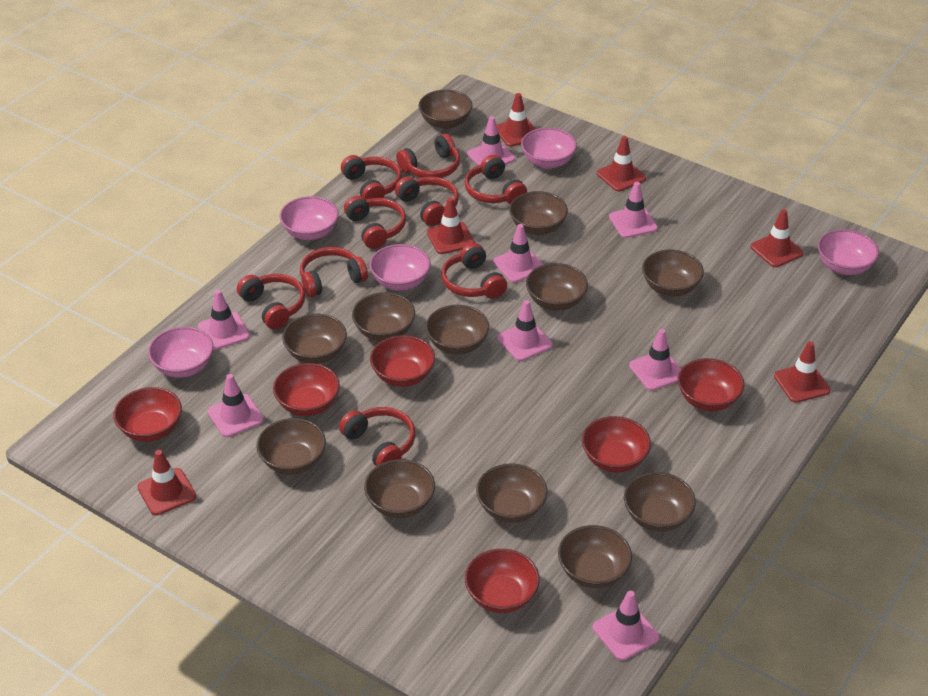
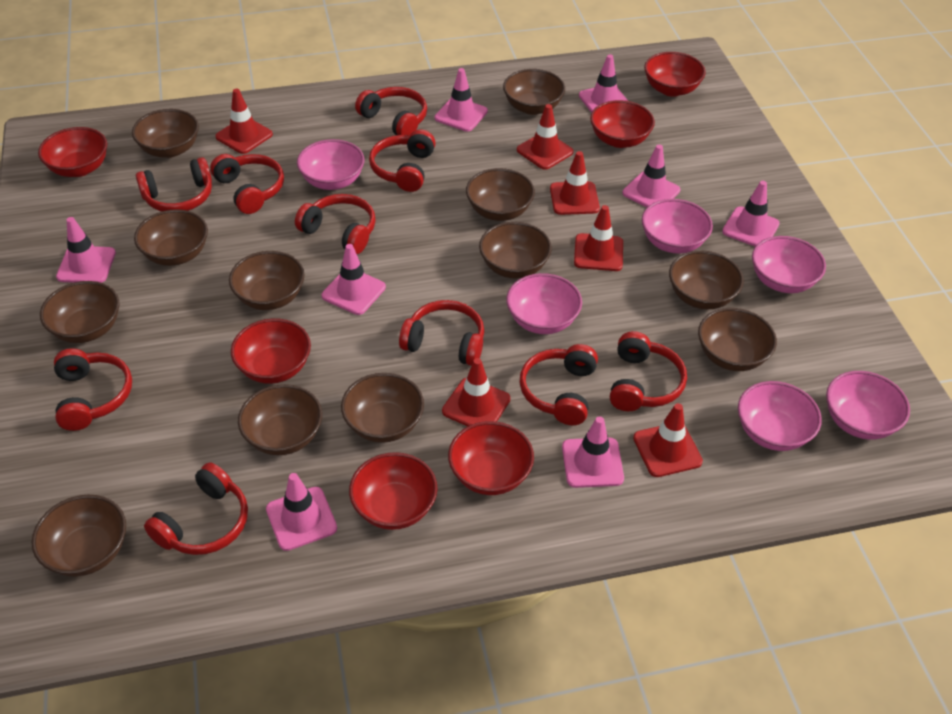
pink bowl: 5 -> 6
red headphones: 9 -> 10

